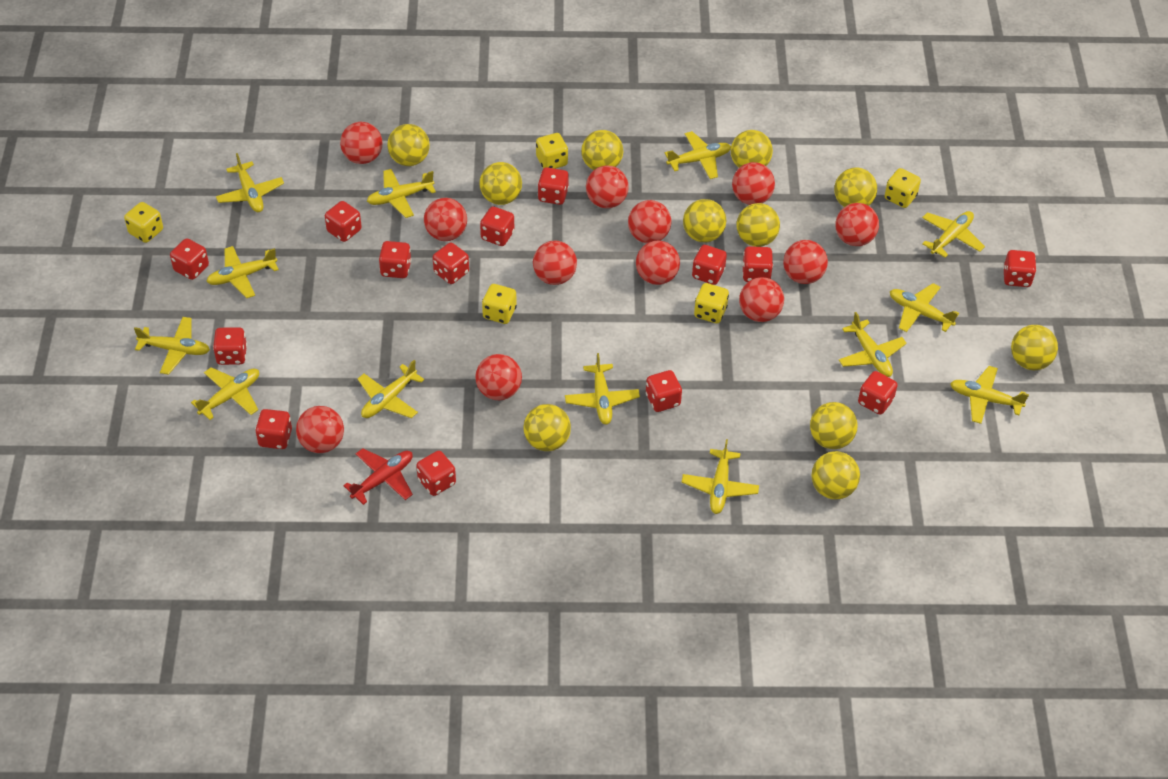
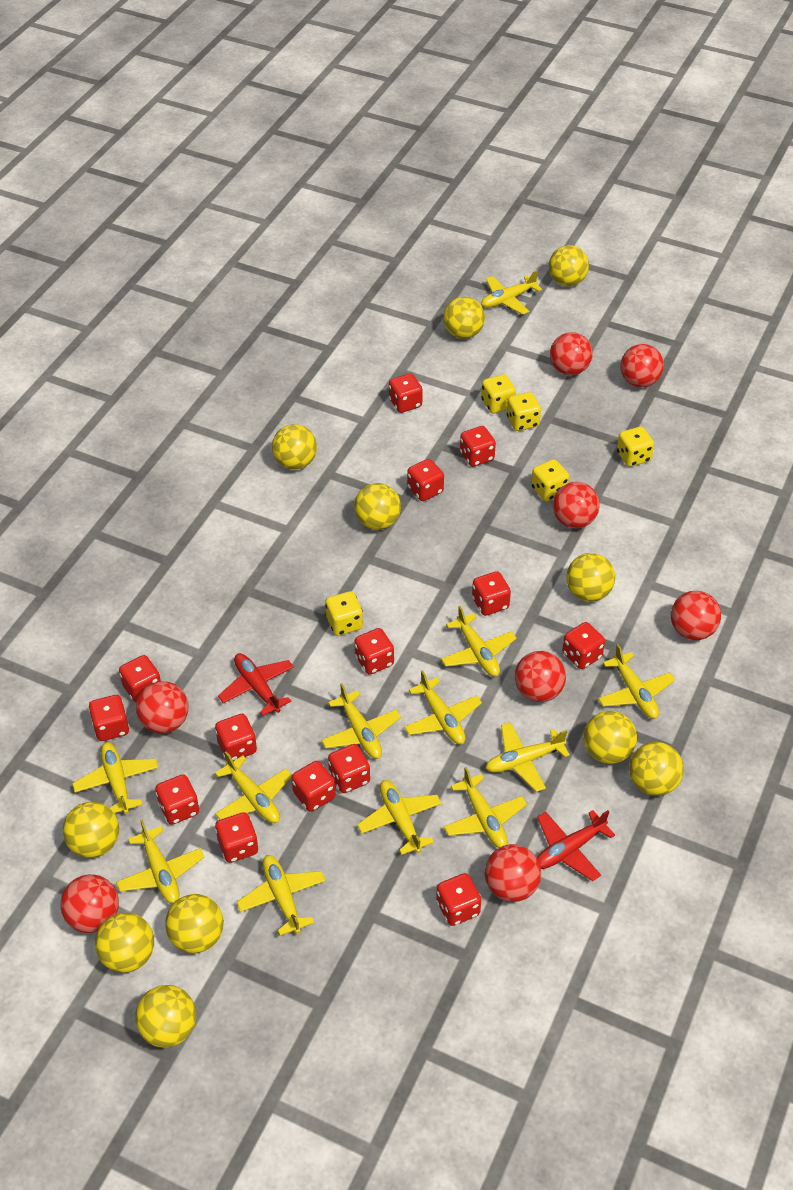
red ball: 12 -> 8
red plane: 1 -> 2
yellow plane: 13 -> 12

